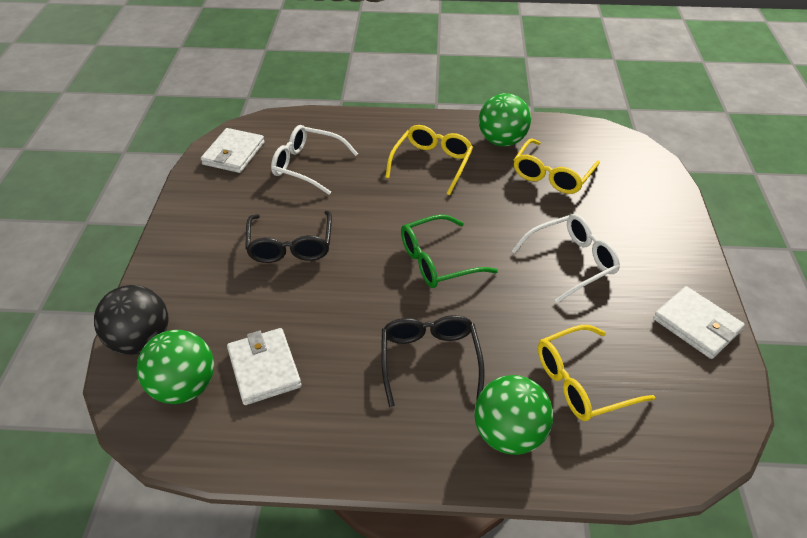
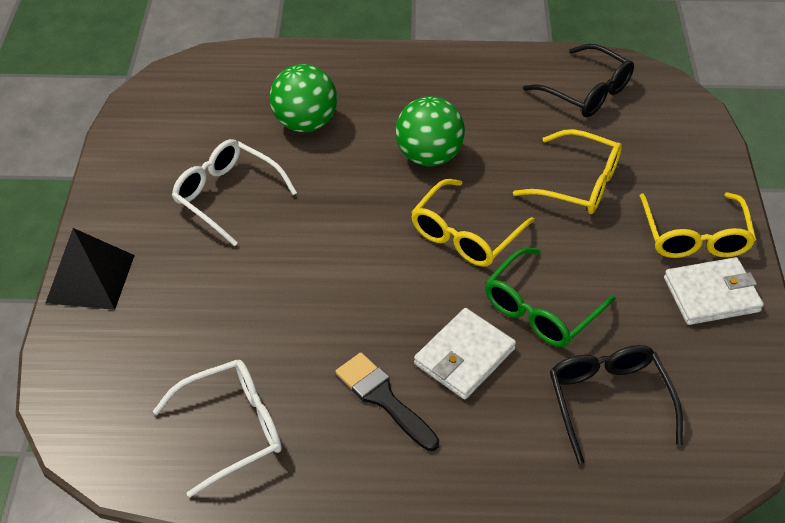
black ball: 1 -> 0
black brush: 0 -> 1
black pyramid: 0 -> 1
green ball: 3 -> 2
white wallet: 3 -> 2

